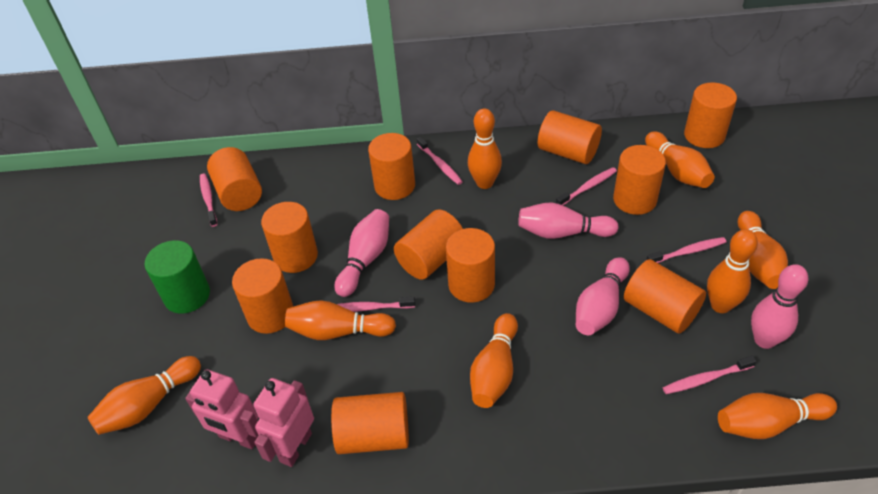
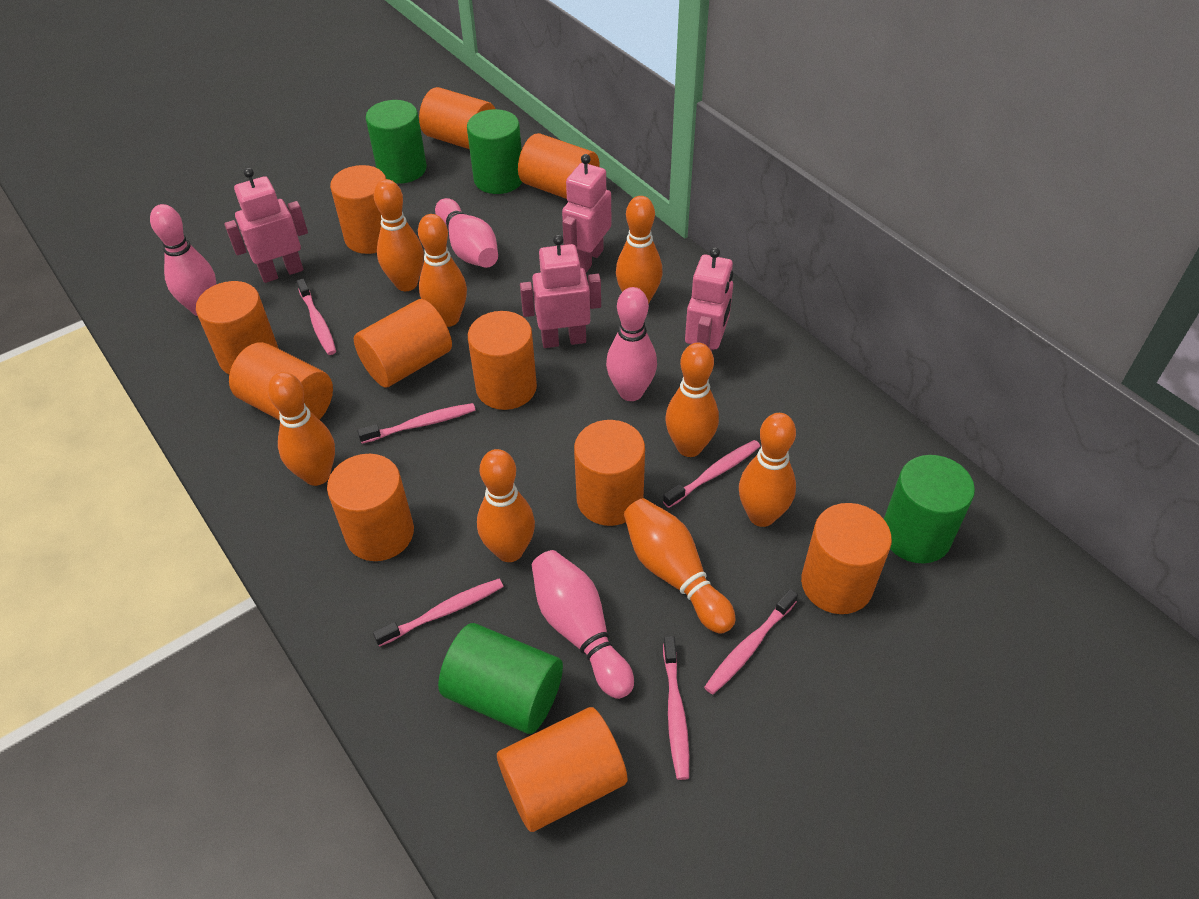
green cylinder: 1 -> 4
pink robot: 2 -> 4

